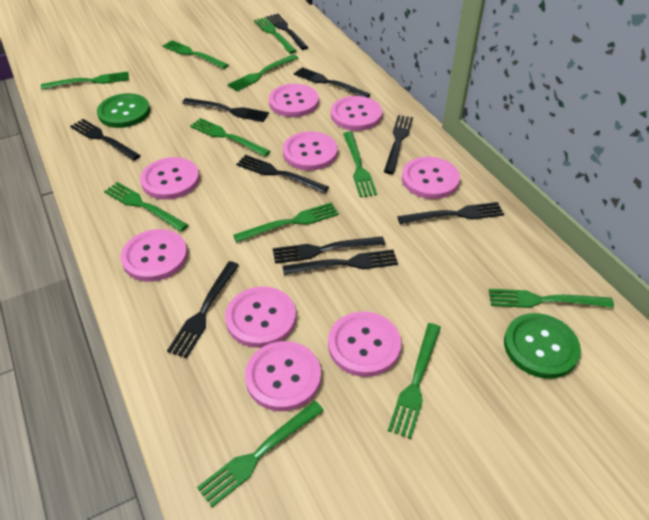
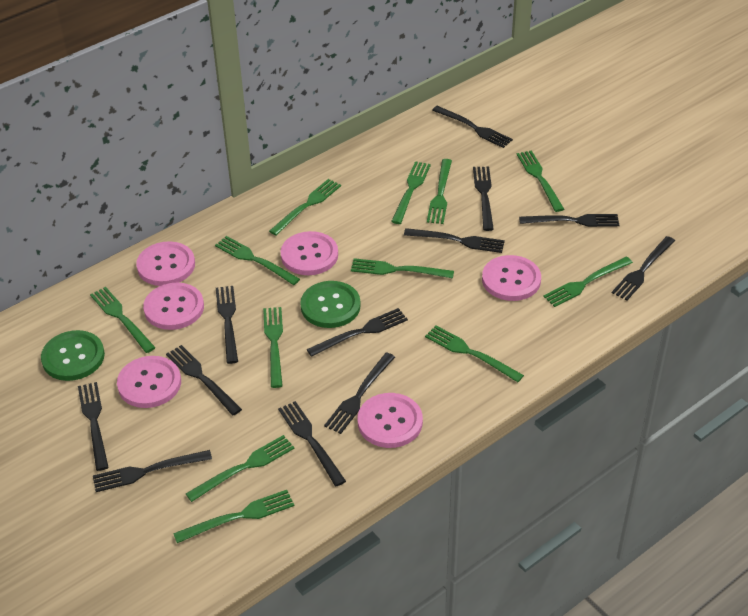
black fork: 10 -> 12
green fork: 11 -> 12
pink button: 9 -> 6

